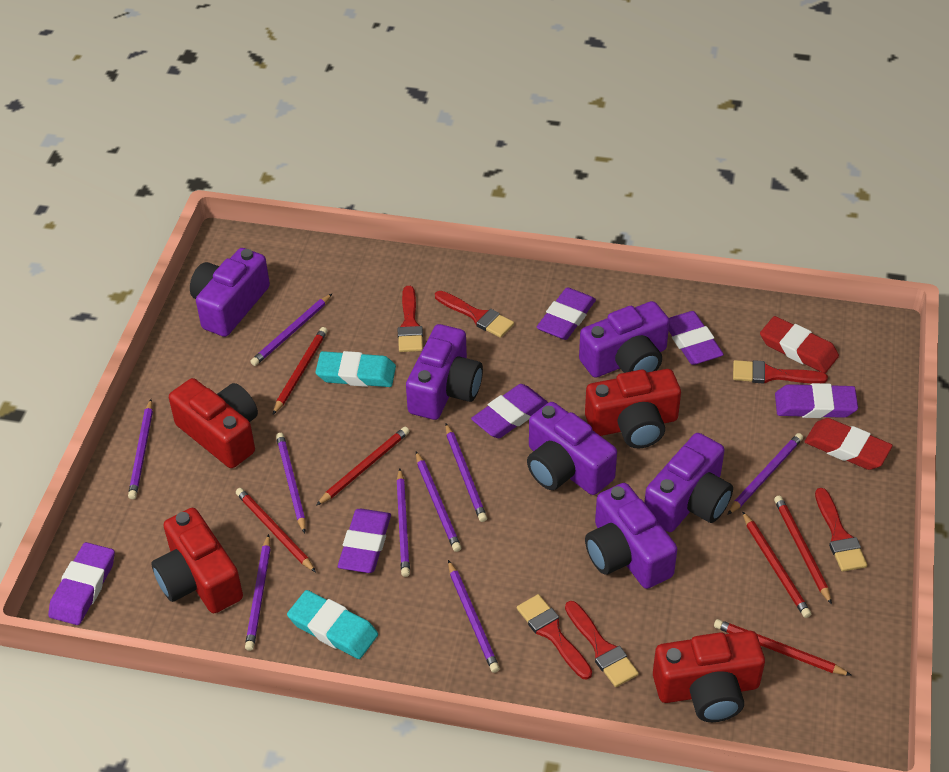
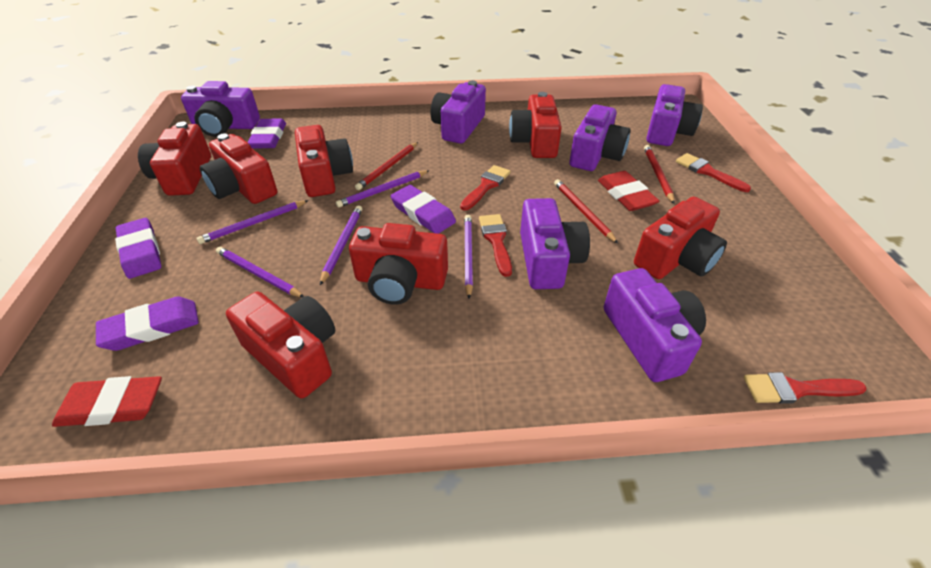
purple eraser: 6 -> 4
purple pencil: 9 -> 5
red brush: 6 -> 4
red camera: 4 -> 7
red pencil: 6 -> 3
turquoise eraser: 2 -> 0

